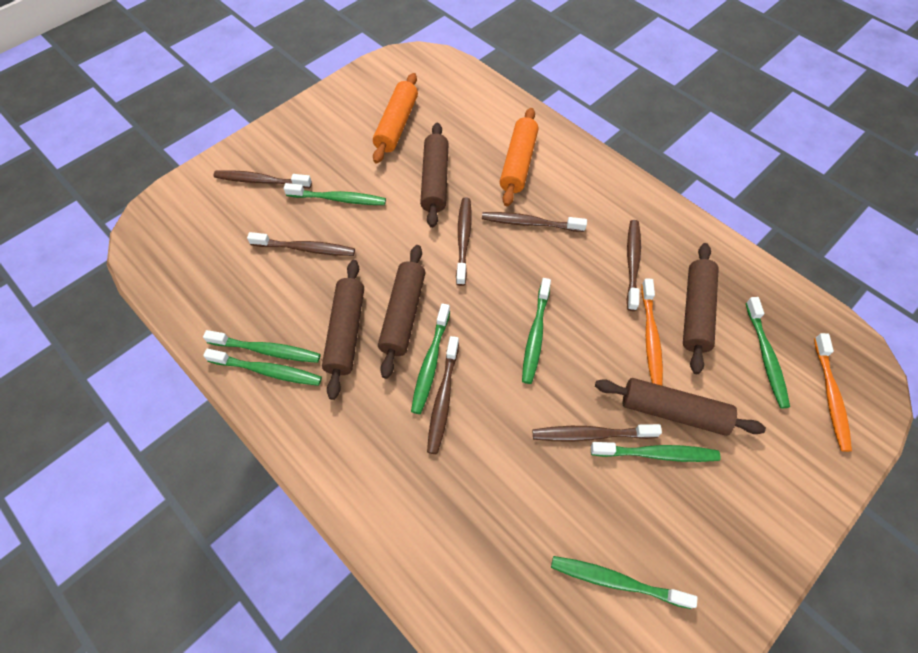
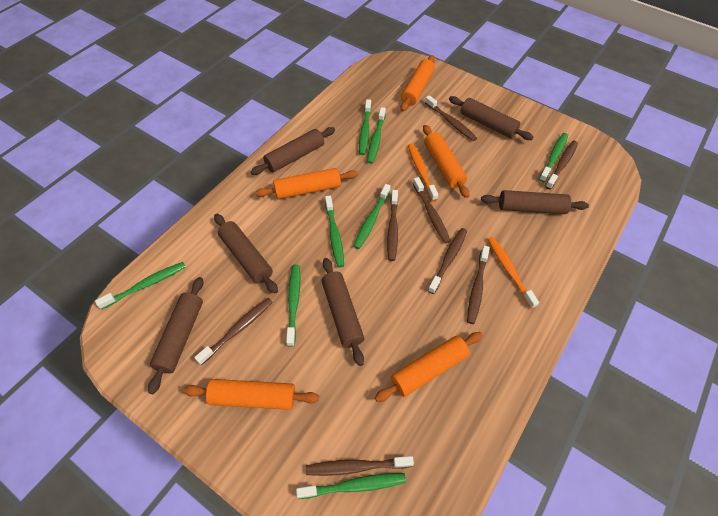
brown rolling pin: 5 -> 6
brown toothbrush: 7 -> 8
orange rolling pin: 2 -> 5

